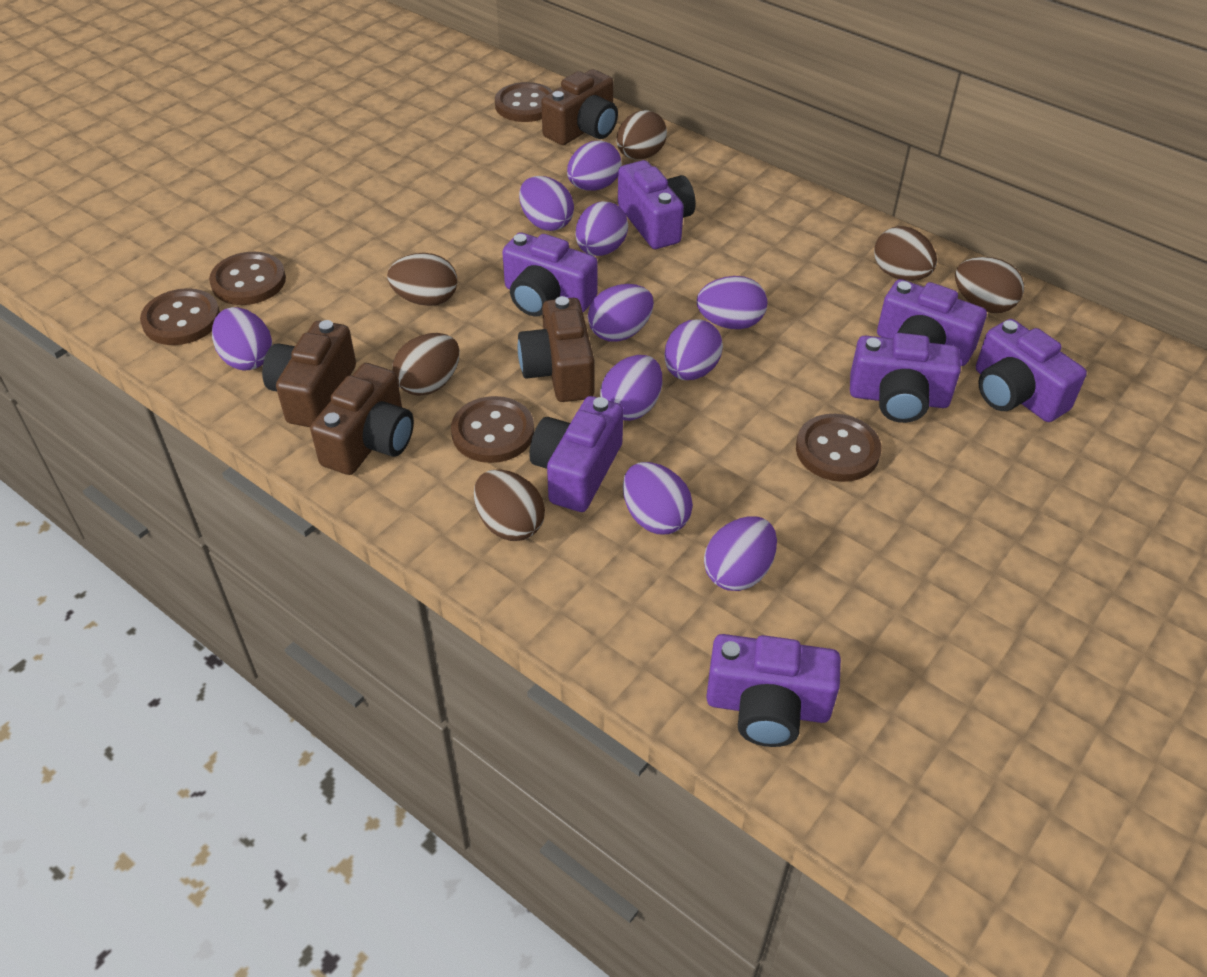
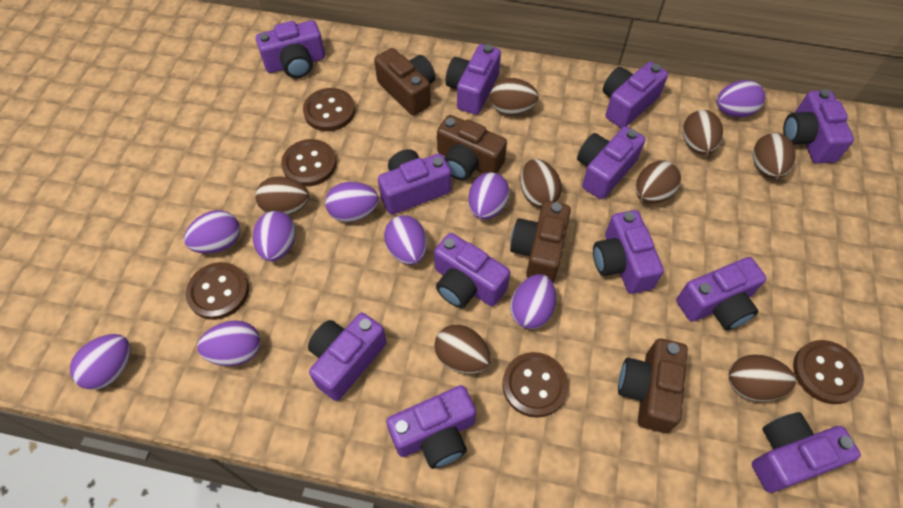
brown egg: 6 -> 8
purple camera: 7 -> 12
purple egg: 10 -> 9

